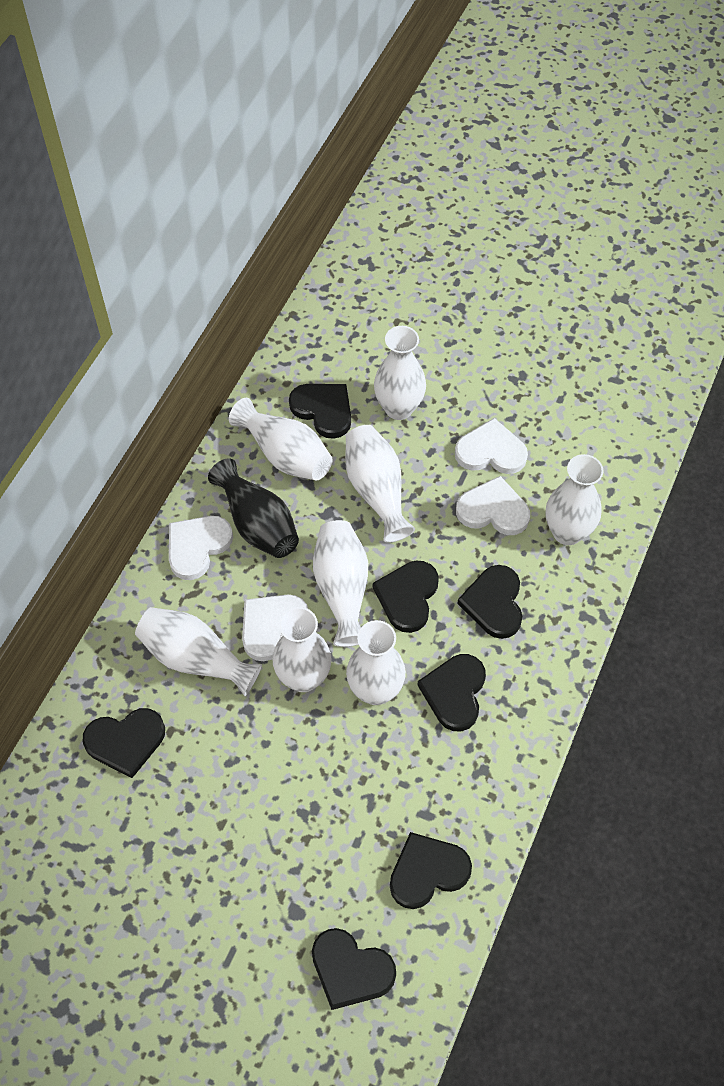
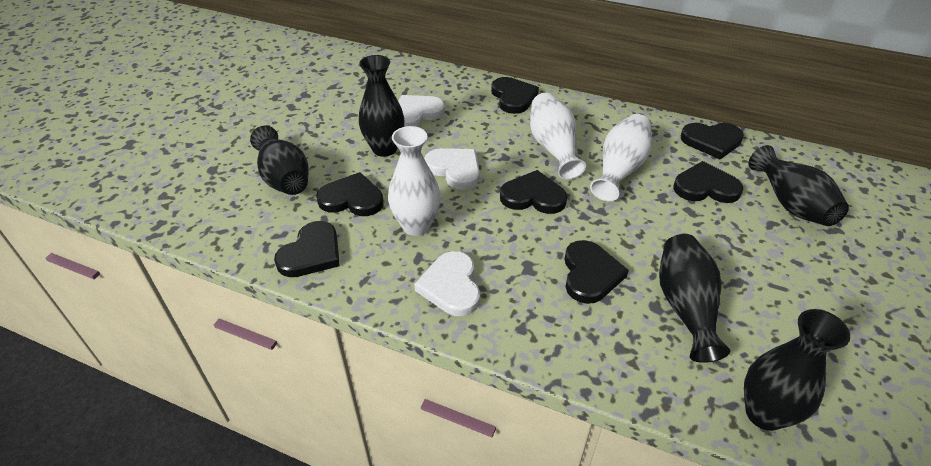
black vase: 1 -> 5
white heart: 4 -> 3
white vase: 8 -> 3

